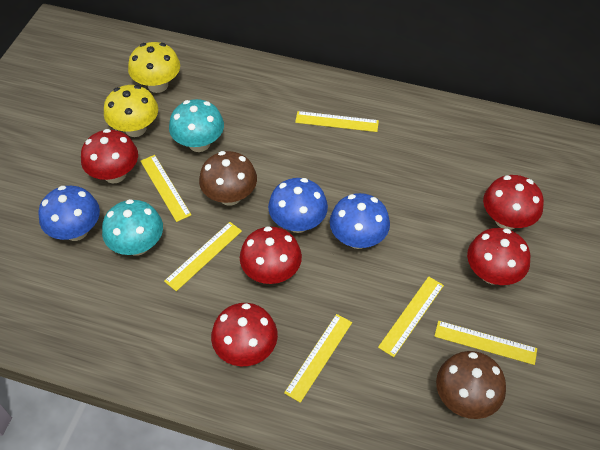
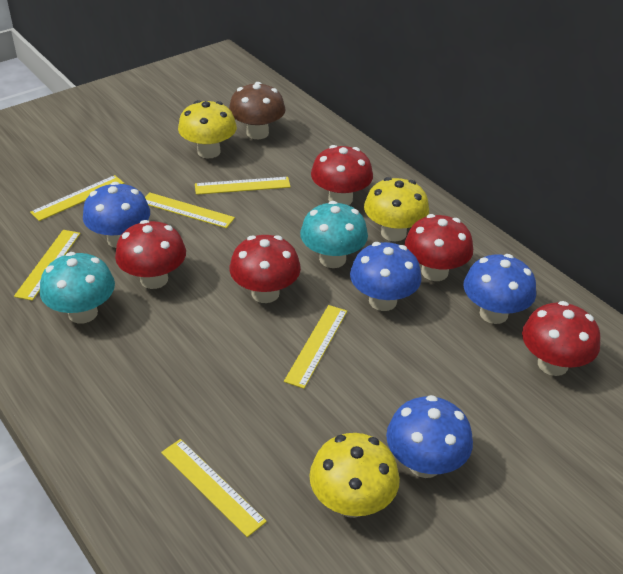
blue mushroom: 3 -> 4
brown mushroom: 2 -> 1
yellow mushroom: 2 -> 3

